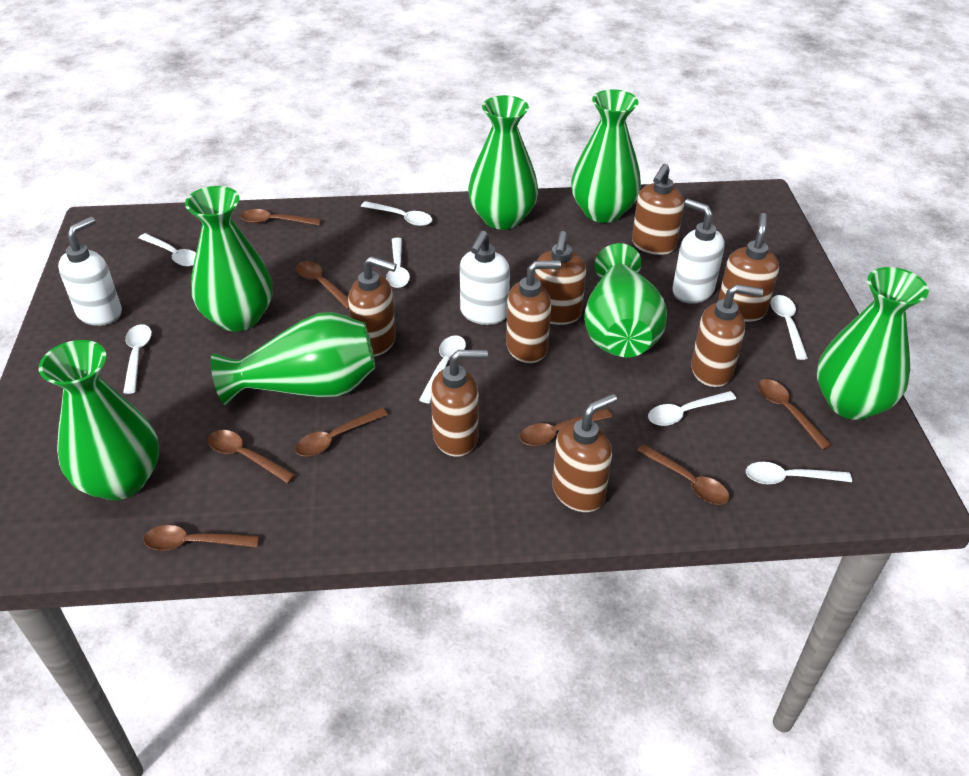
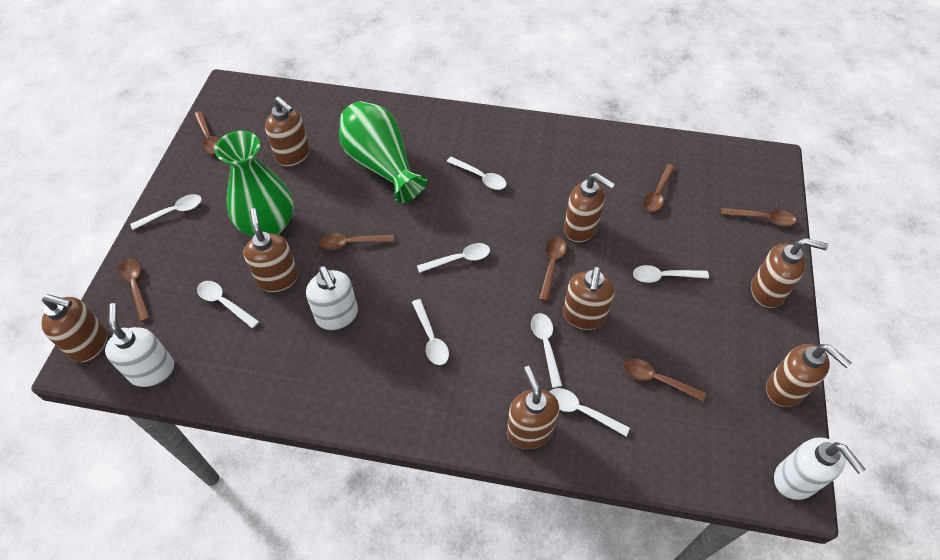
brown spoon: 8 -> 7
green vase: 7 -> 2

